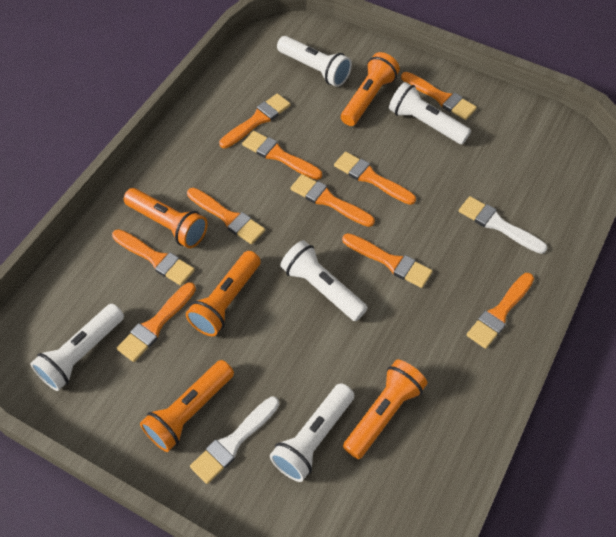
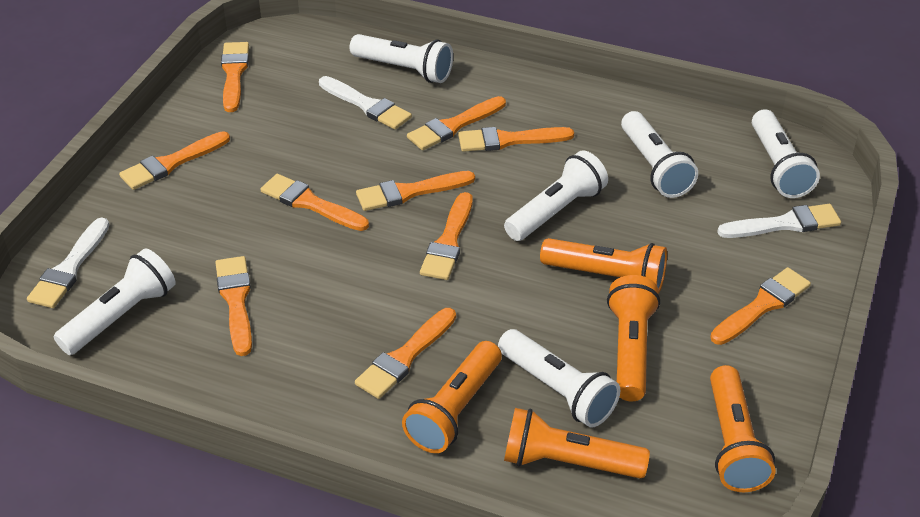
white brush: 2 -> 3
white flashlight: 5 -> 6

